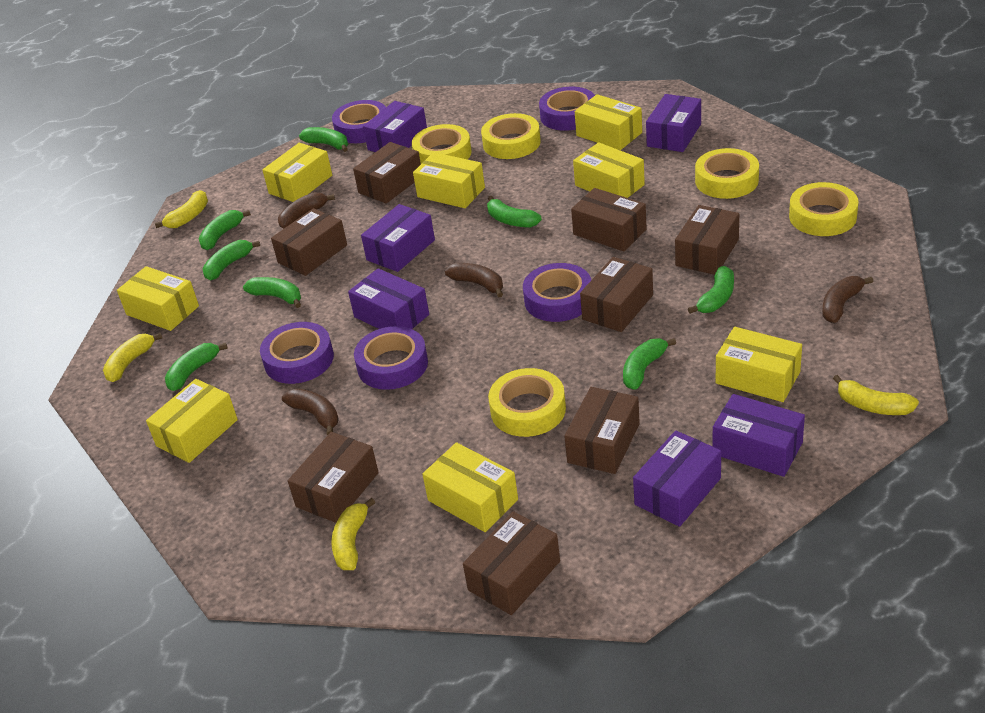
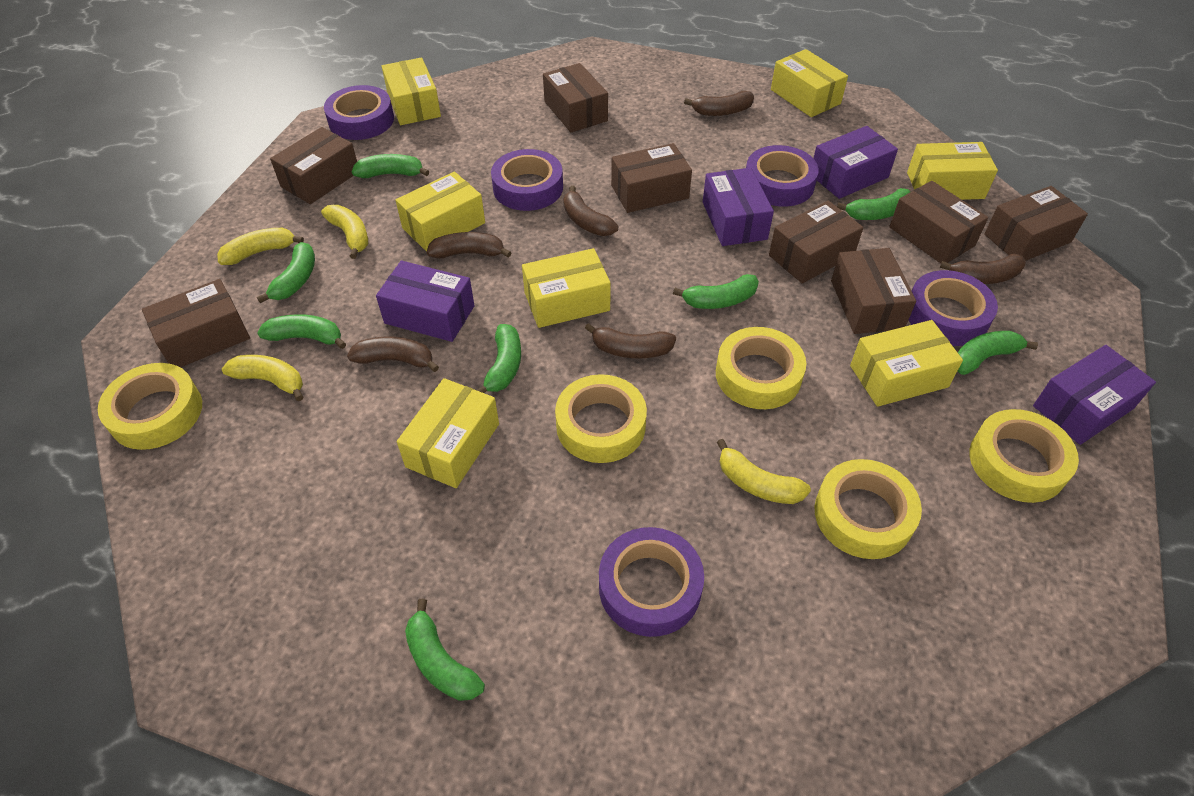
brown banana: 4 -> 6
purple box: 6 -> 4
yellow box: 8 -> 7

